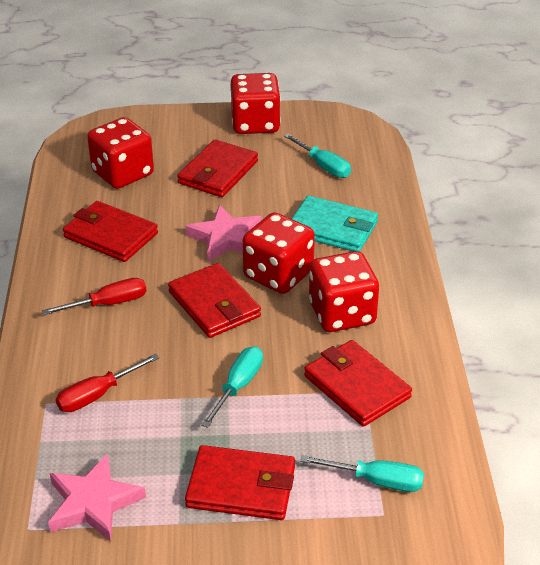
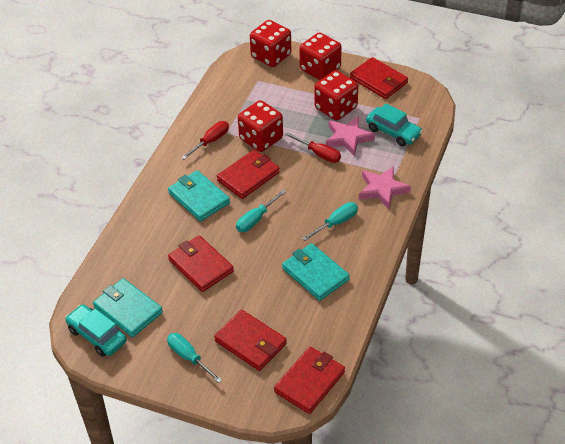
turquoise car: 0 -> 2
turquoise wallet: 1 -> 3

